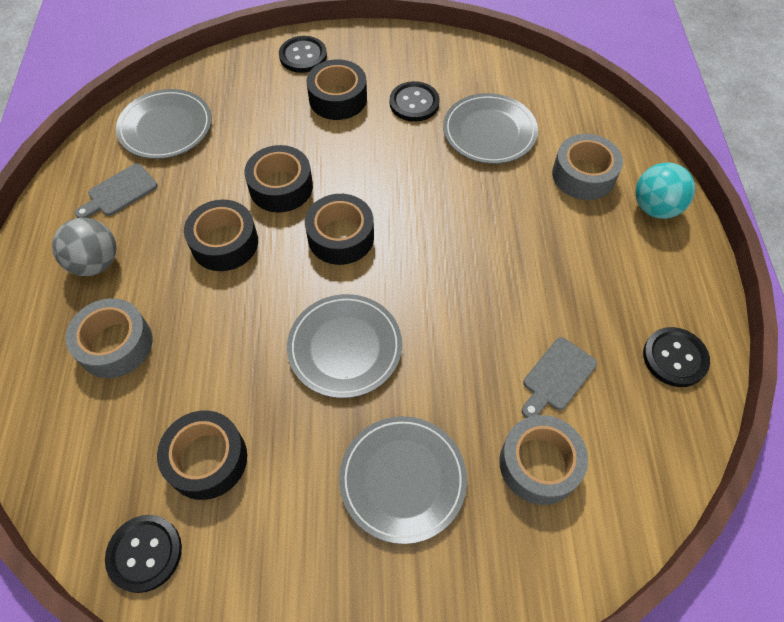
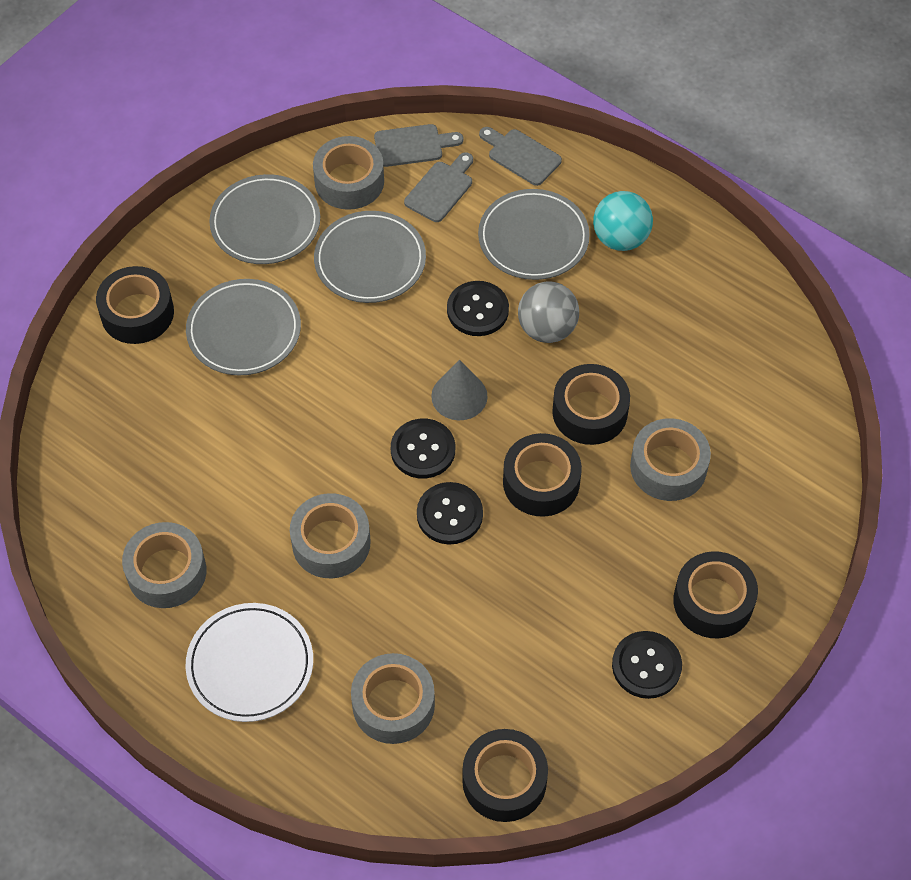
grey cone: 0 -> 1
grey cutting board: 2 -> 3
grey tape: 3 -> 5
white plate: 0 -> 1

